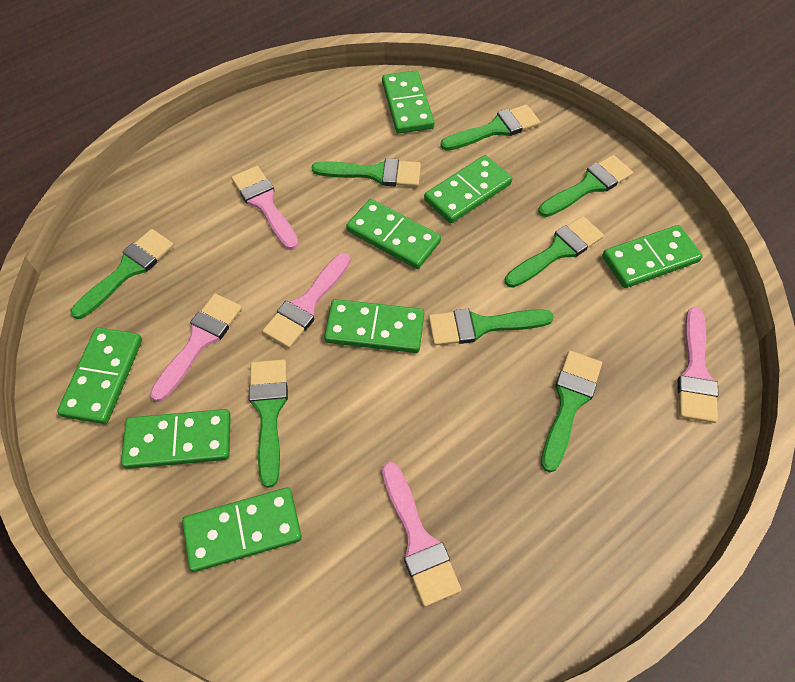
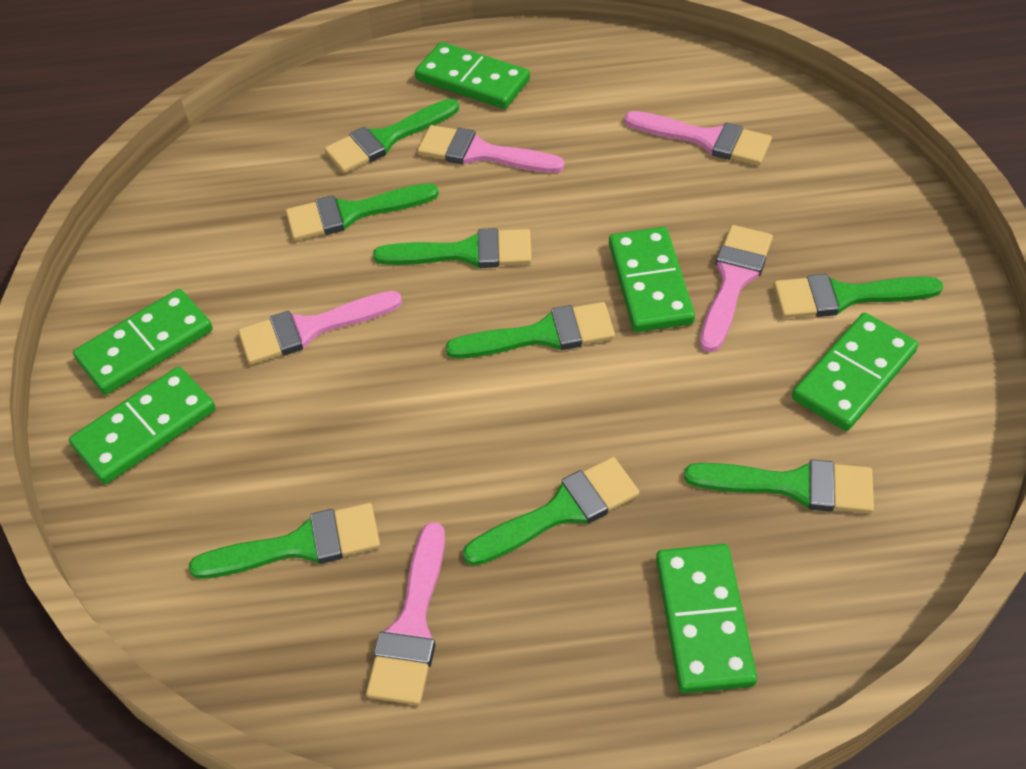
green domino: 8 -> 6

